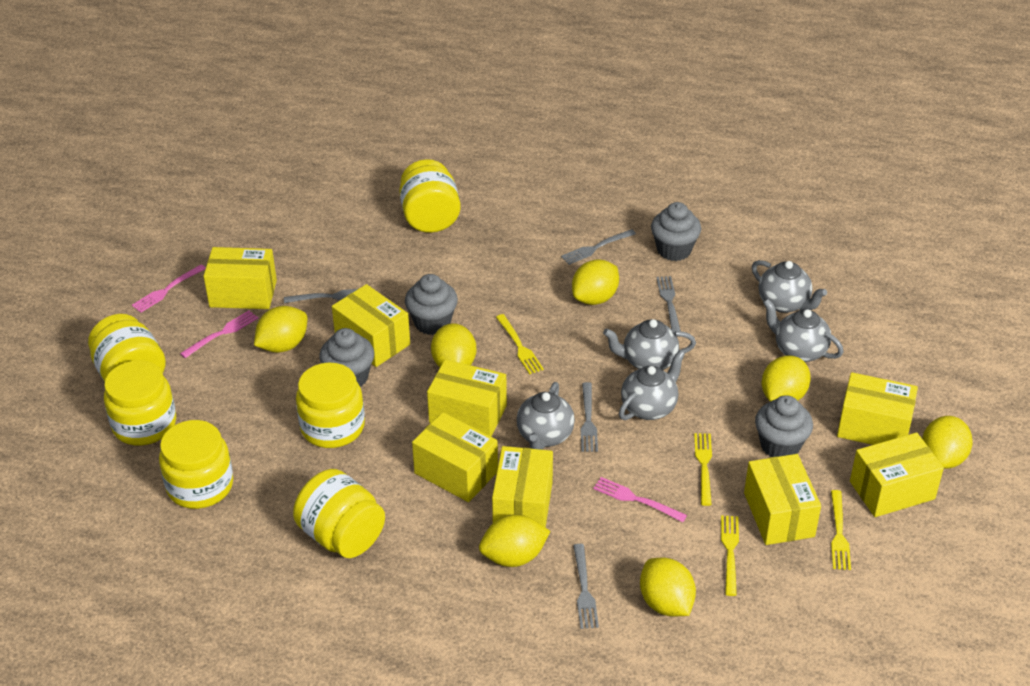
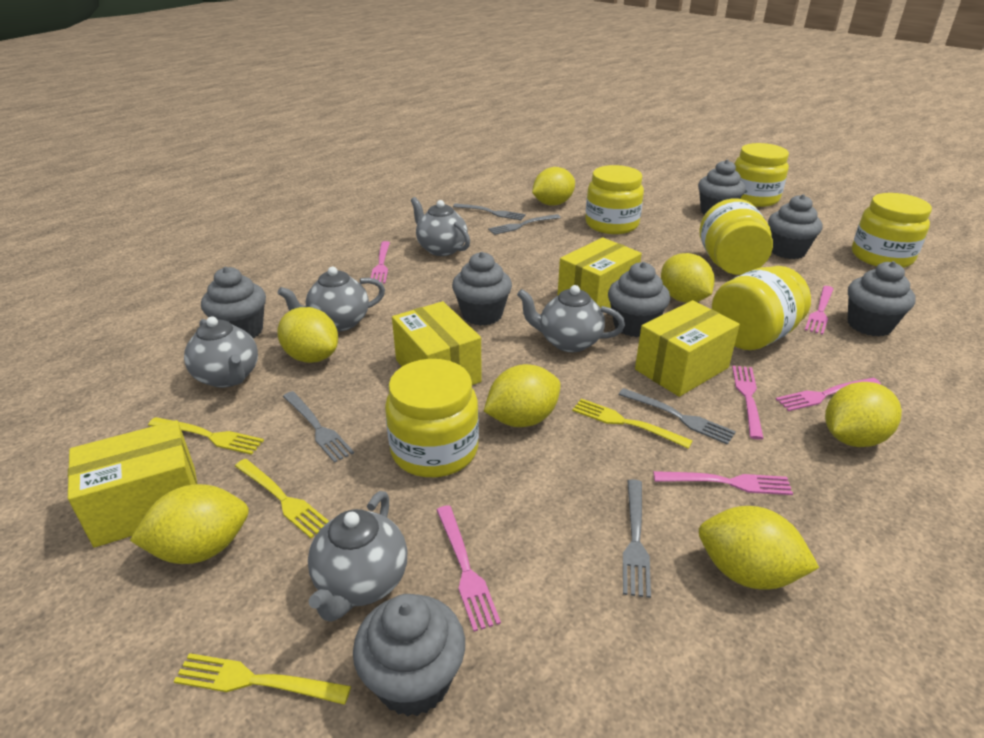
grey cupcake: 4 -> 7
pink fork: 3 -> 6
yellow box: 8 -> 4

